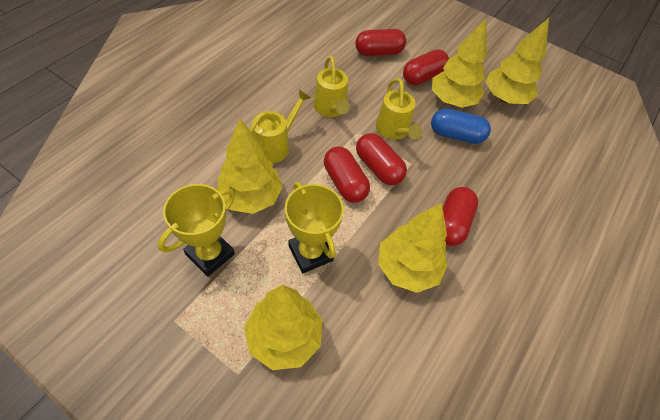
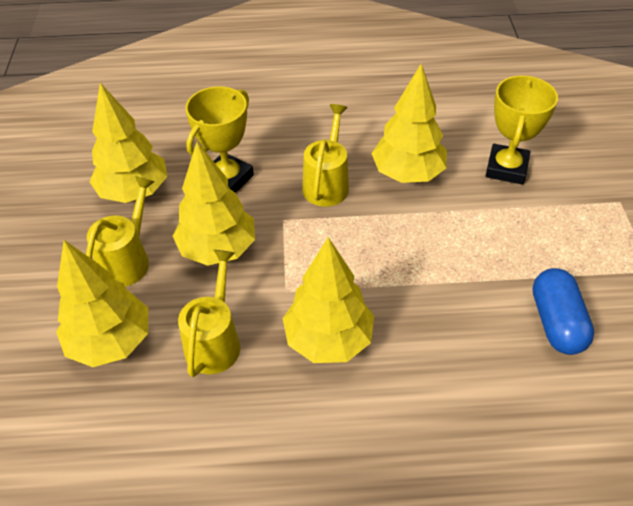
red capsule: 5 -> 0

